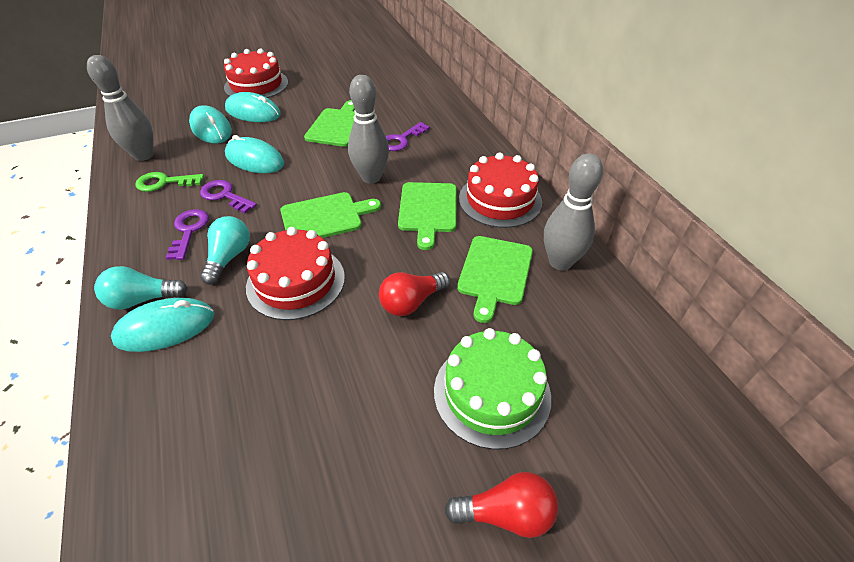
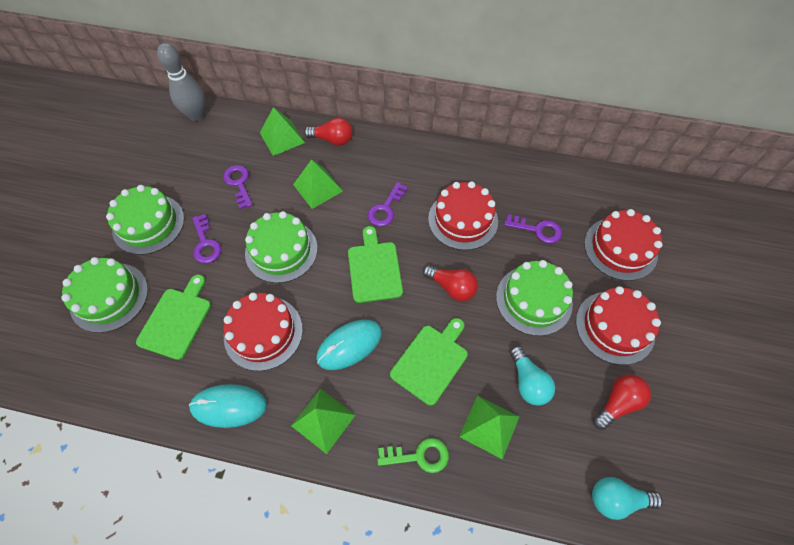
green cake: 1 -> 4
green cutting board: 4 -> 3
green pyramid: 0 -> 4
grey bowling pin: 3 -> 1
purple key: 3 -> 4
red cake: 3 -> 4
red light bulb: 2 -> 3
turquoise mouse: 4 -> 2

